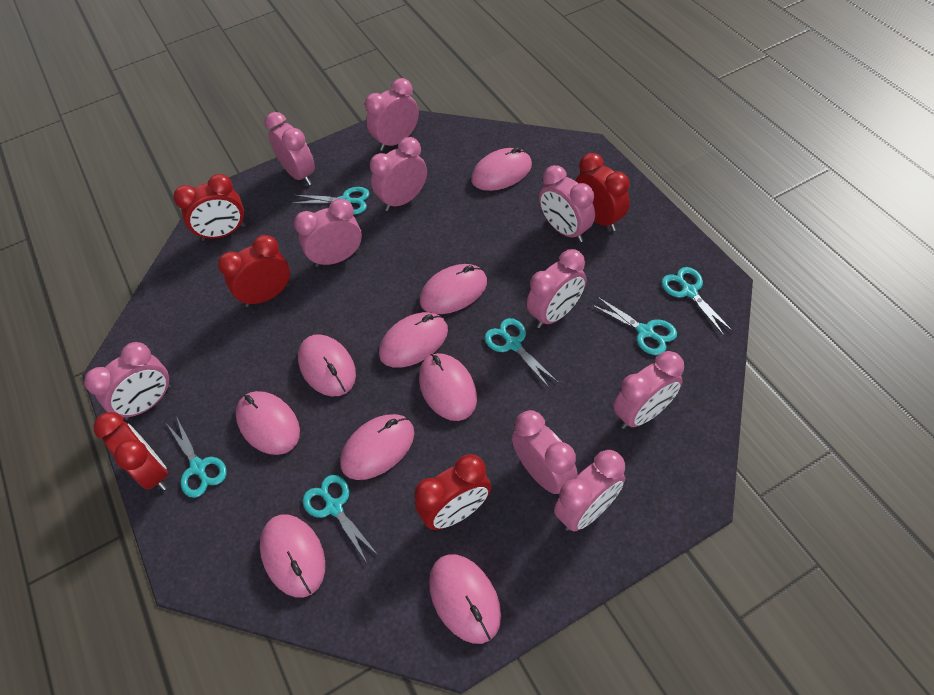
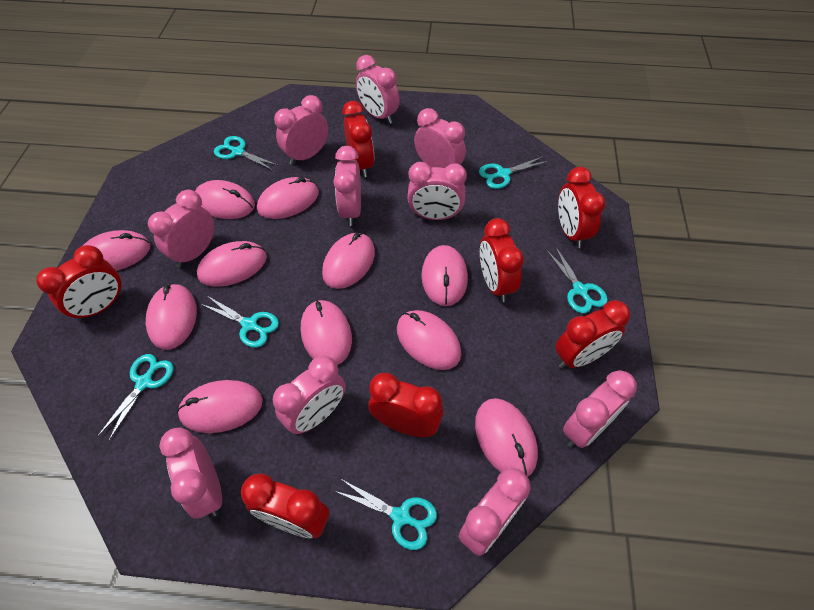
pink mouse: 9 -> 11
red clock: 5 -> 7

